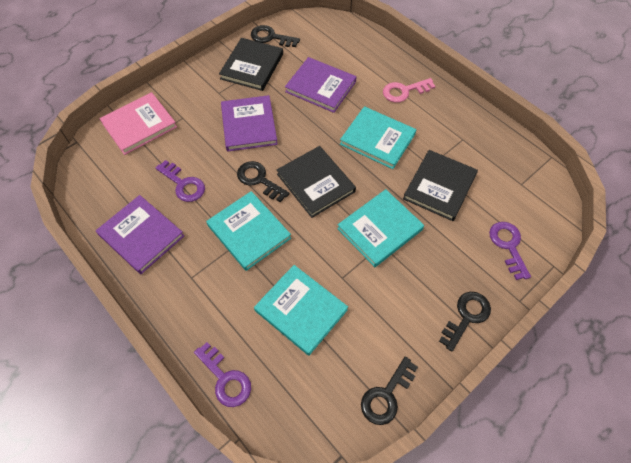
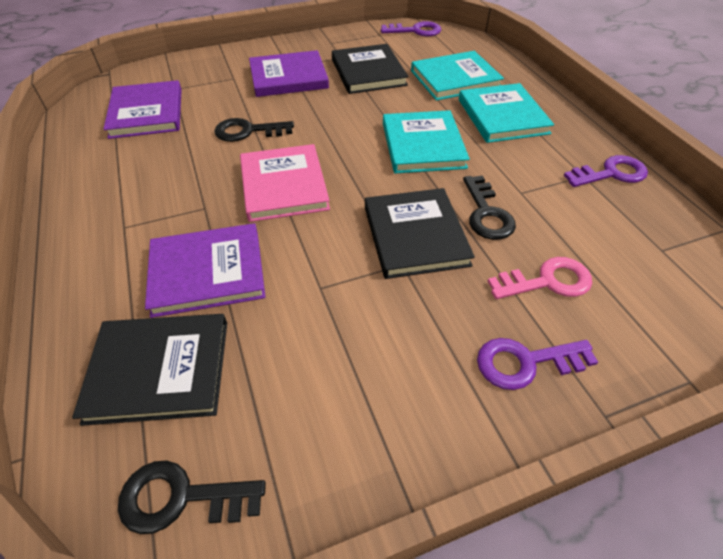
black key: 4 -> 3
turquoise book: 4 -> 3

